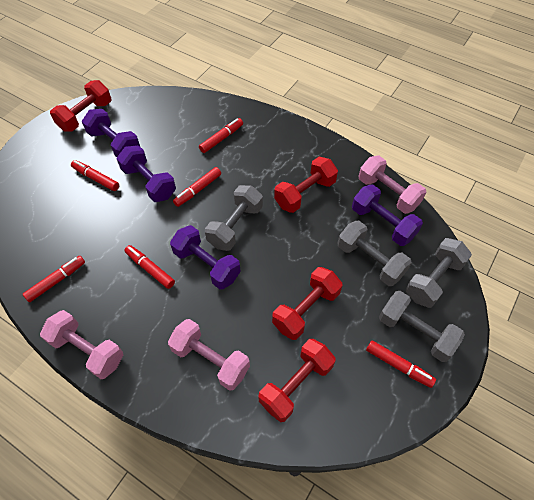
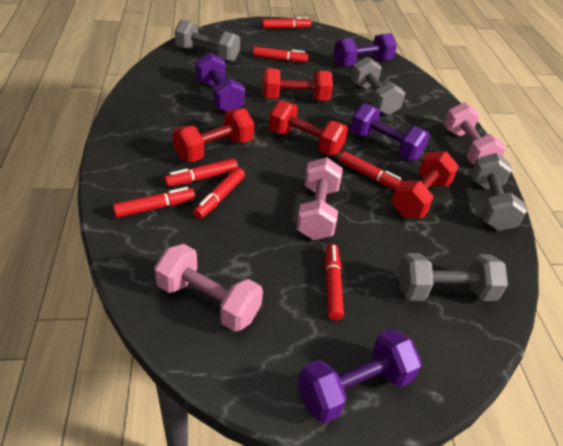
red marker: 6 -> 7

